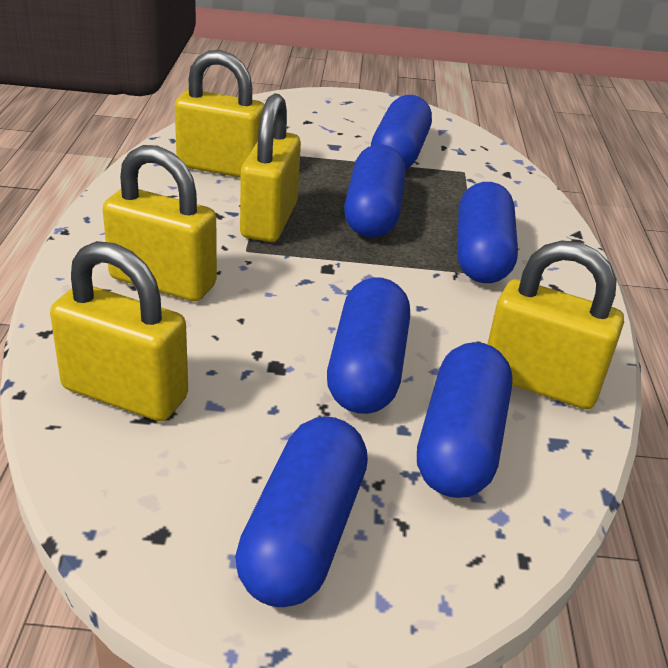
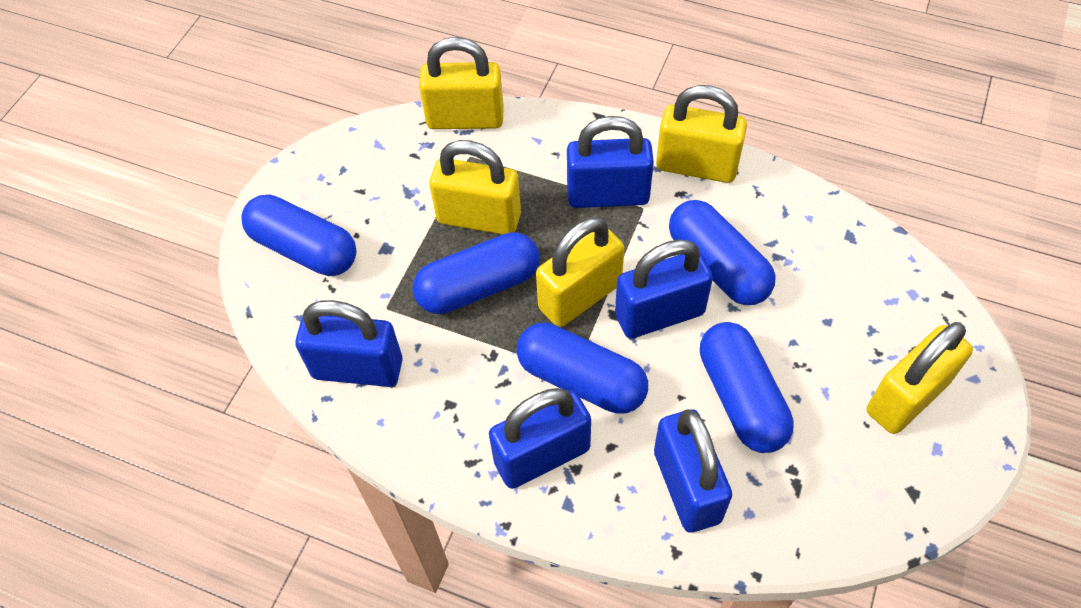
blue capsule: 6 -> 5
blue padlock: 0 -> 5

